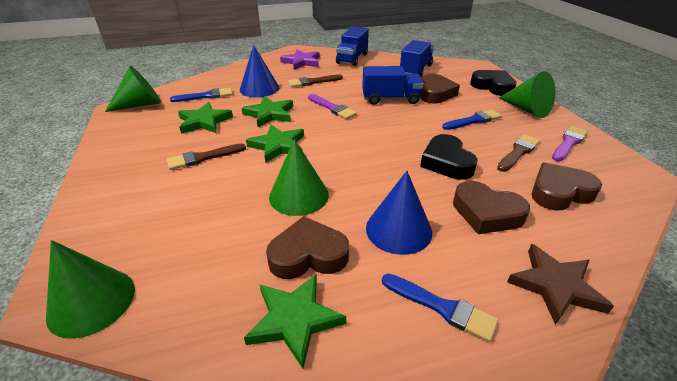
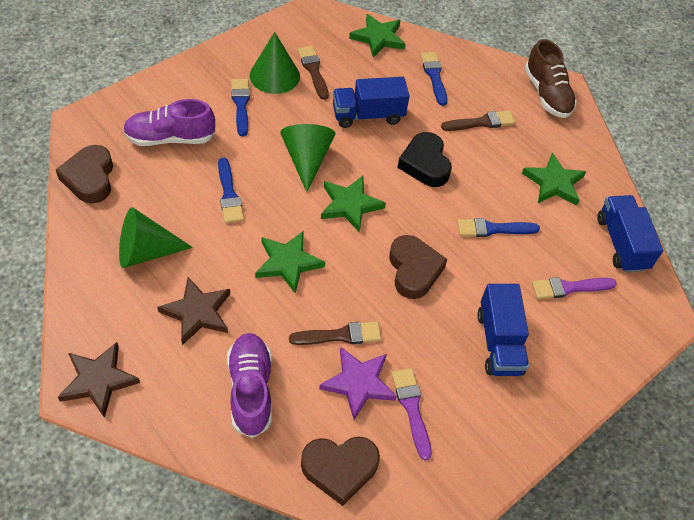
black heart: 2 -> 1
blue brush: 3 -> 4
blue cone: 2 -> 0
brown heart: 4 -> 3
brown shoe: 0 -> 1
brown star: 1 -> 2
green cone: 4 -> 3
purple shoe: 0 -> 2

